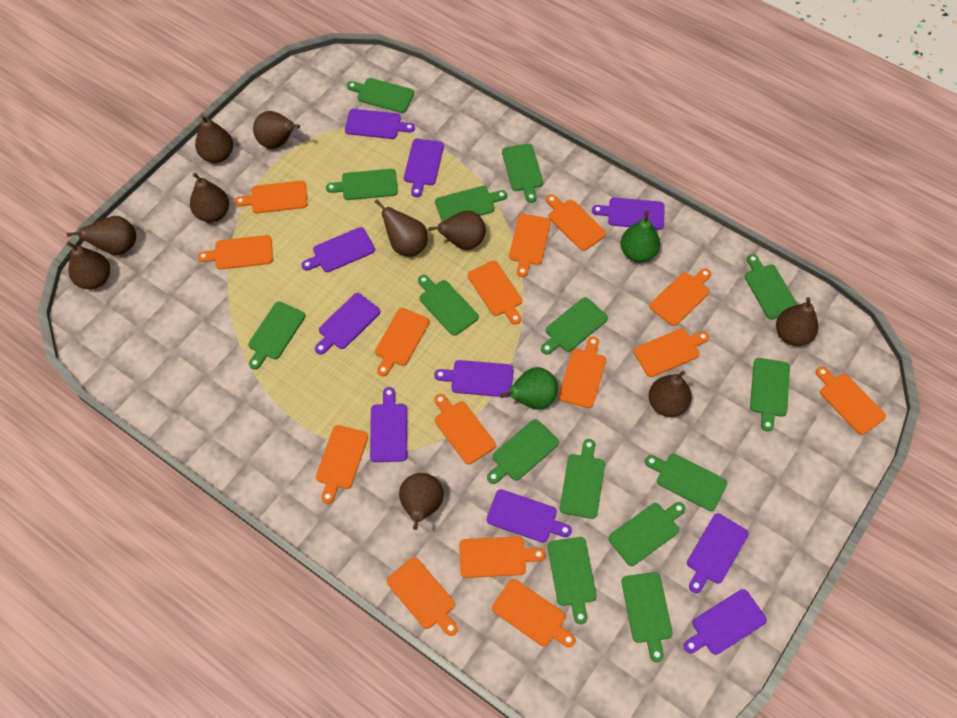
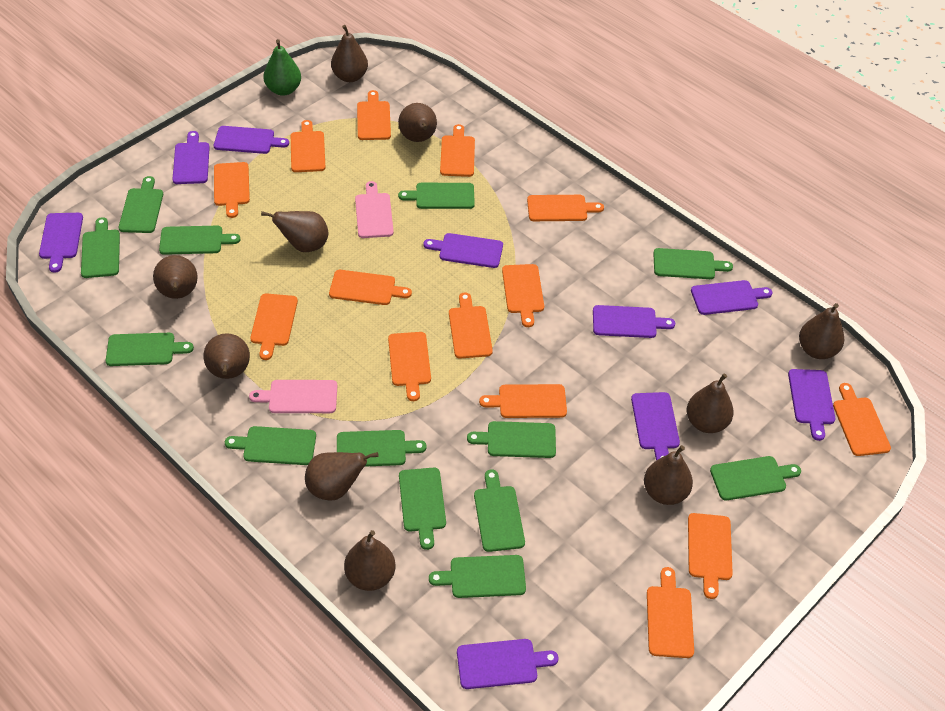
green cutting board: 15 -> 13
green pear: 2 -> 1
orange cutting board: 15 -> 14
pink cutting board: 0 -> 2
purple cutting board: 10 -> 9

